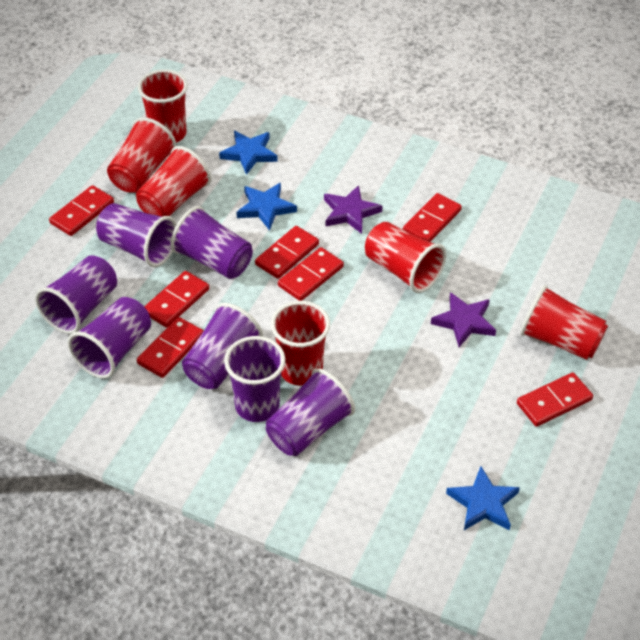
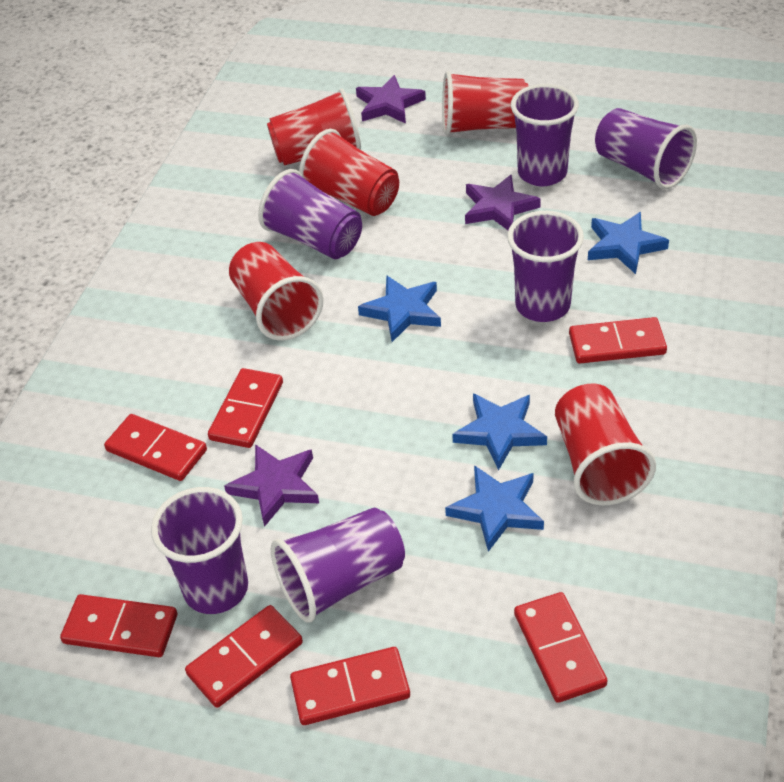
blue star: 3 -> 4
purple cup: 7 -> 6
purple star: 2 -> 3
red cup: 6 -> 5

